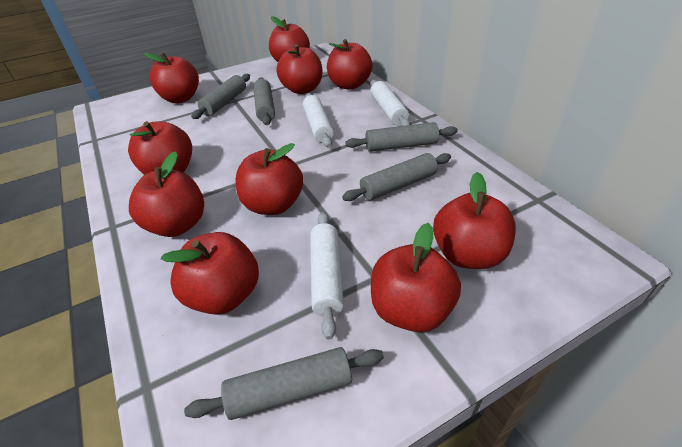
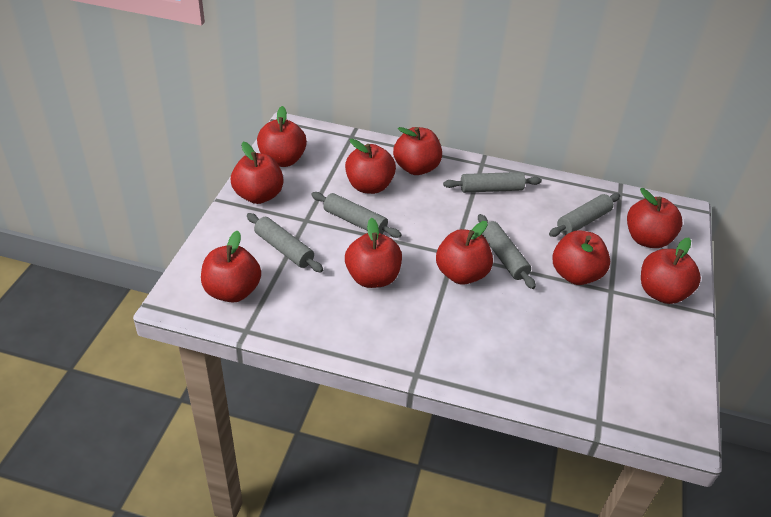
white rolling pin: 3 -> 0

